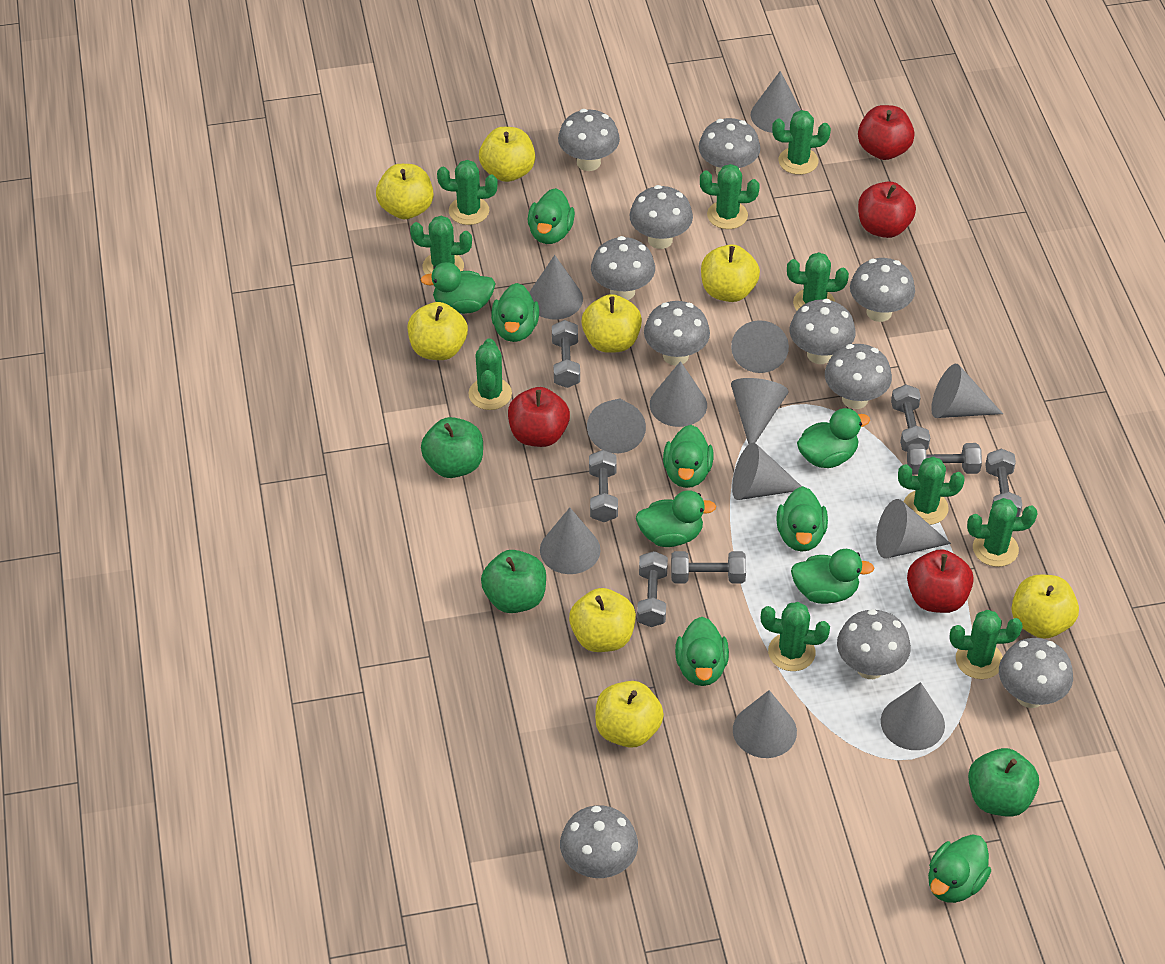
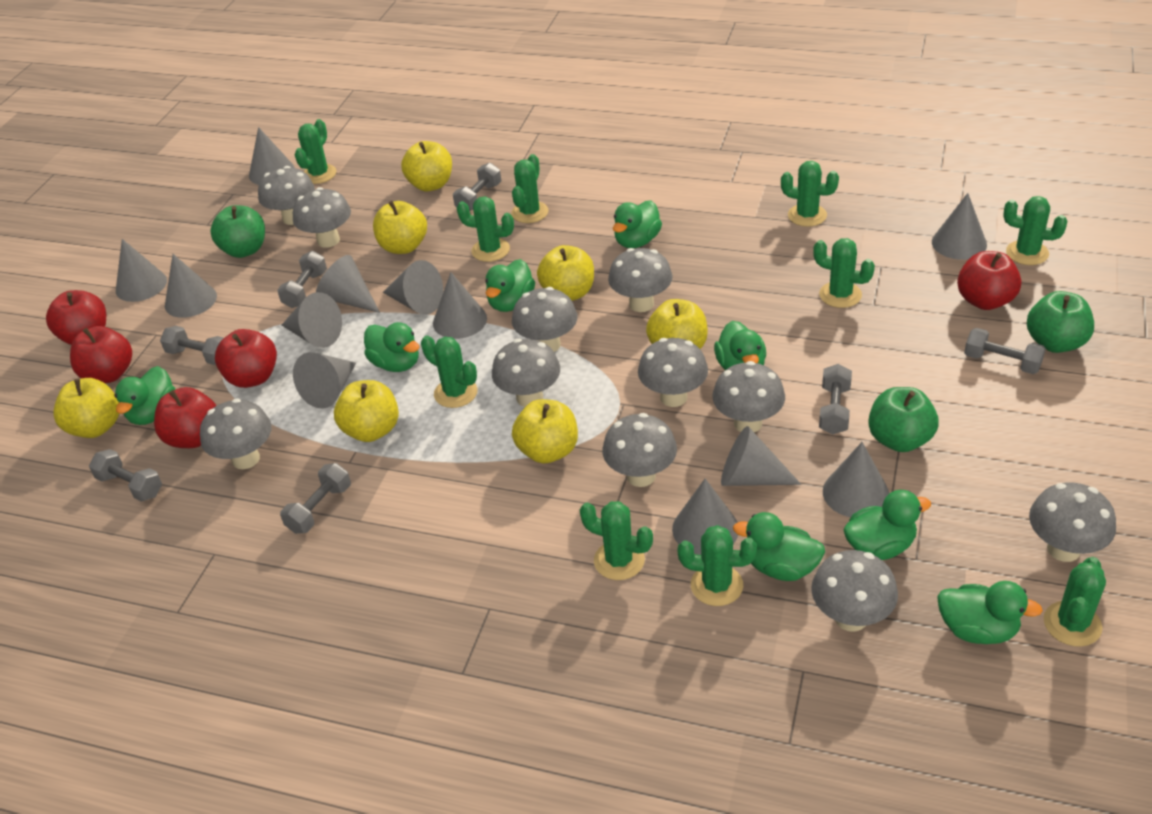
green duck: 10 -> 8
red apple: 4 -> 5
yellow apple: 8 -> 7

